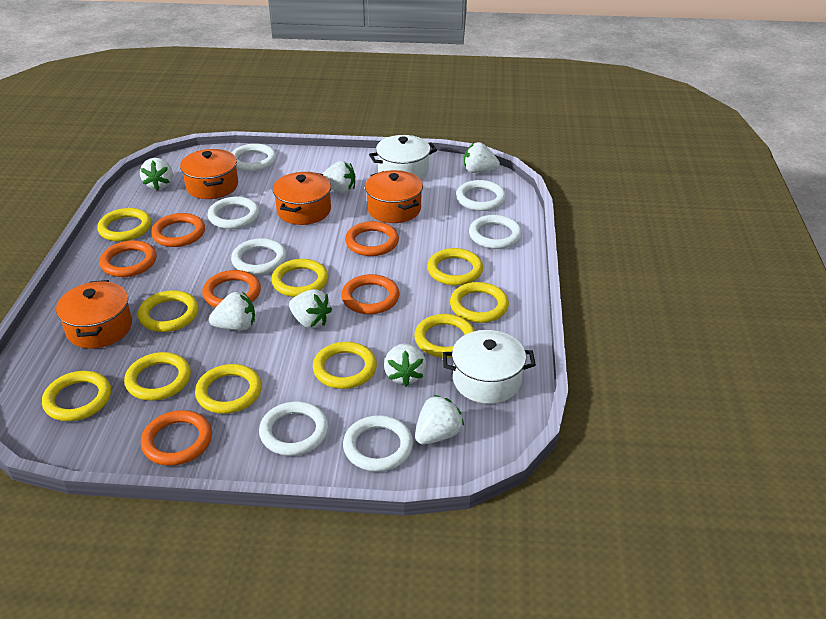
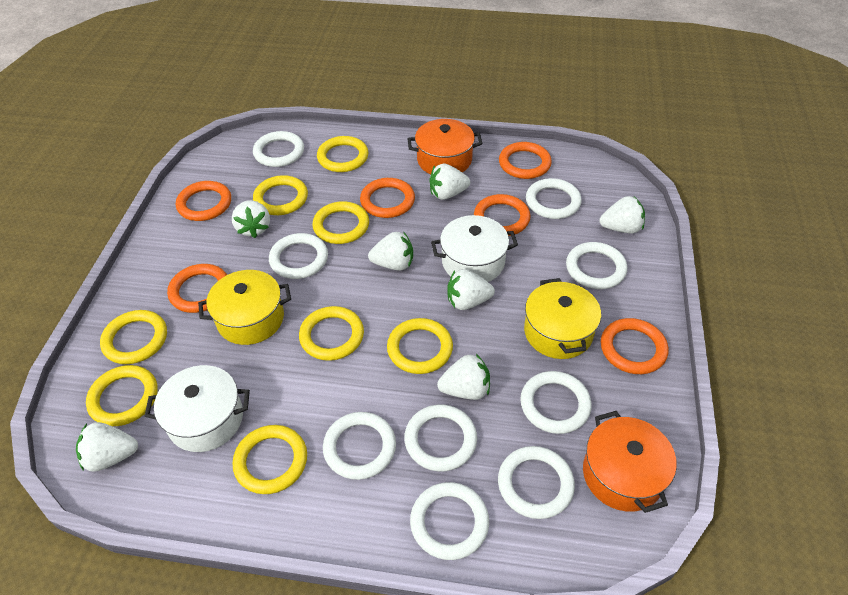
orange pot: 4 -> 2
white ring: 7 -> 9
yellow pot: 0 -> 2
yellow ring: 10 -> 8

